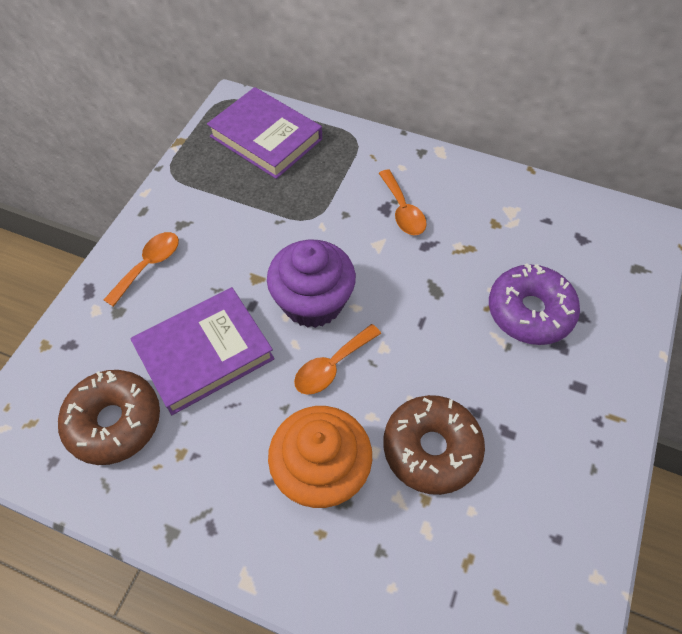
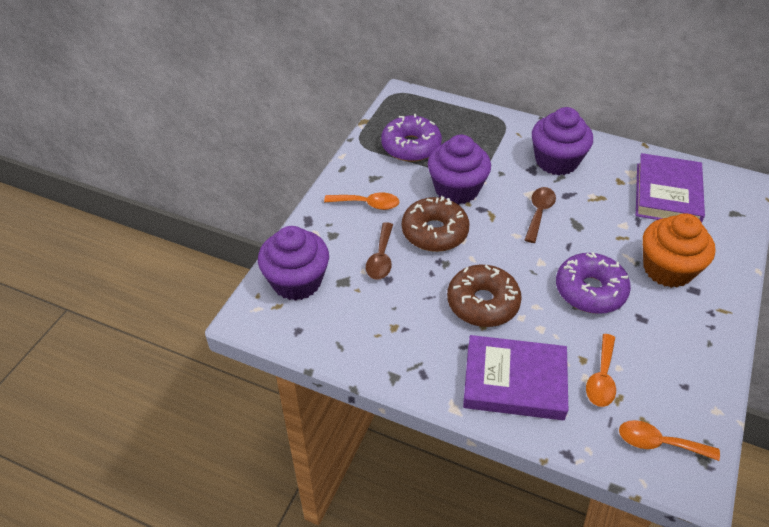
brown spoon: 0 -> 2
purple cupcake: 1 -> 3
purple donut: 1 -> 2

